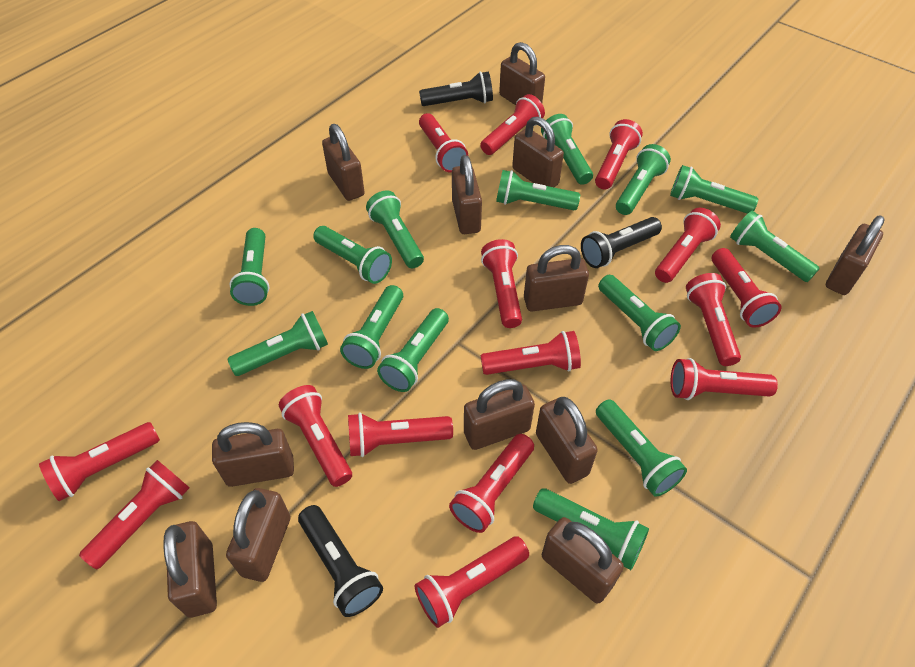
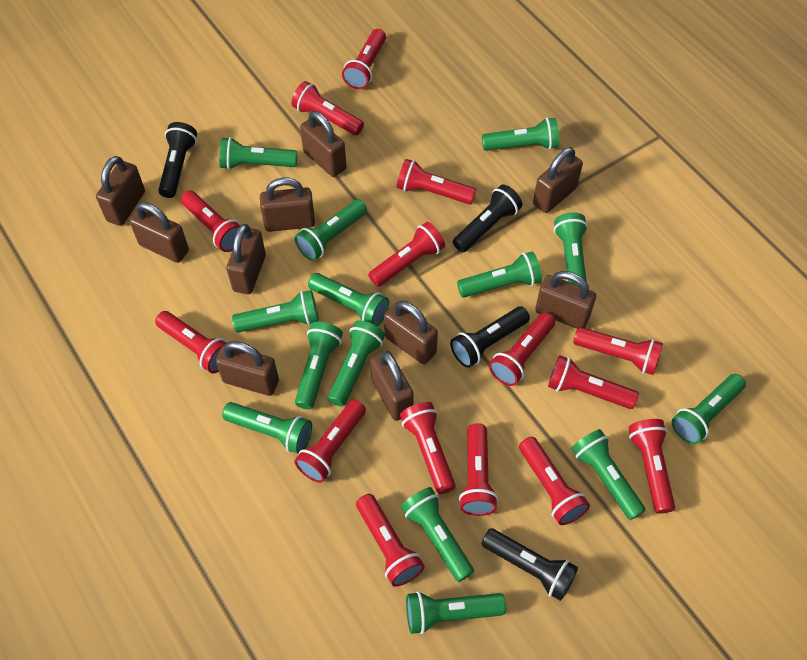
black flashlight: 3 -> 4
brown padlock: 12 -> 10

